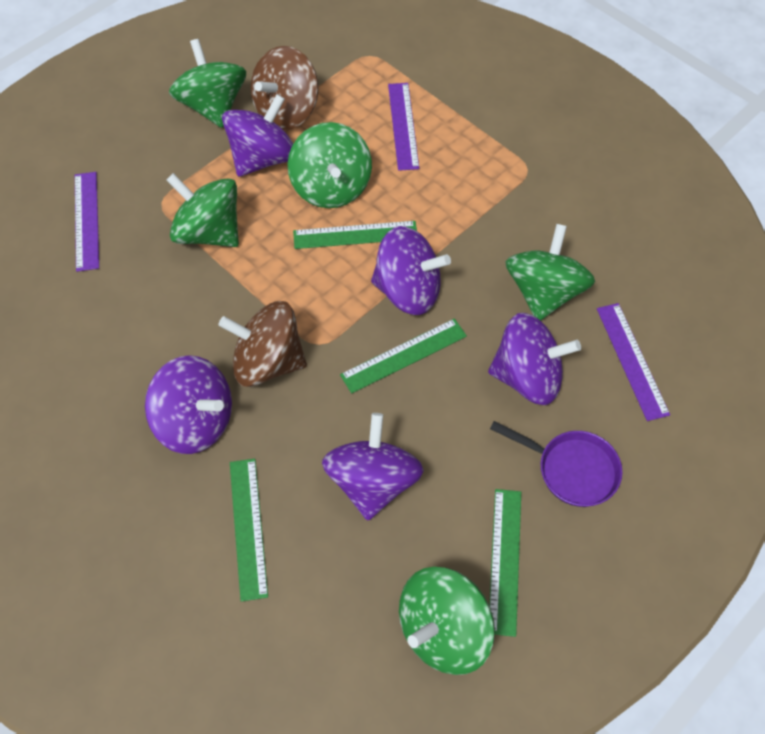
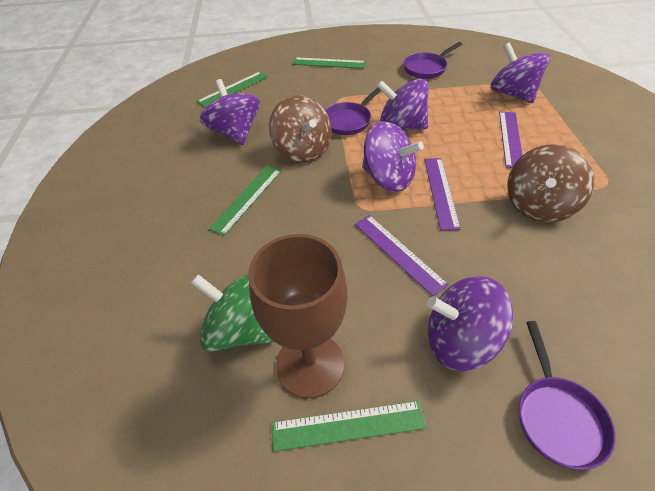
brown goblet: 0 -> 1
green spinning top: 5 -> 1
purple pan: 1 -> 3

